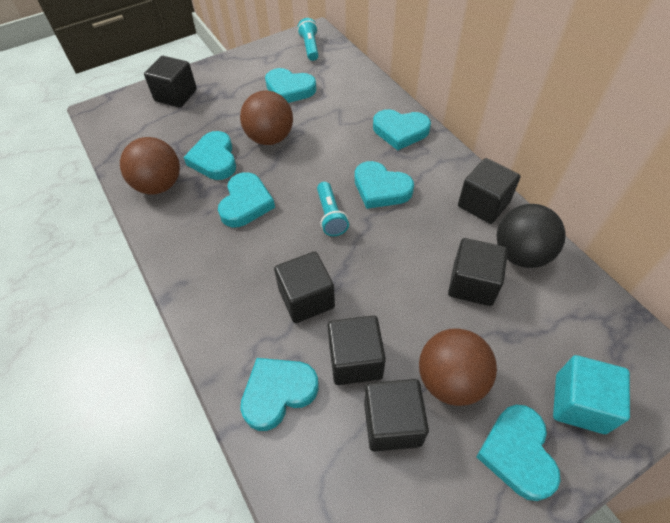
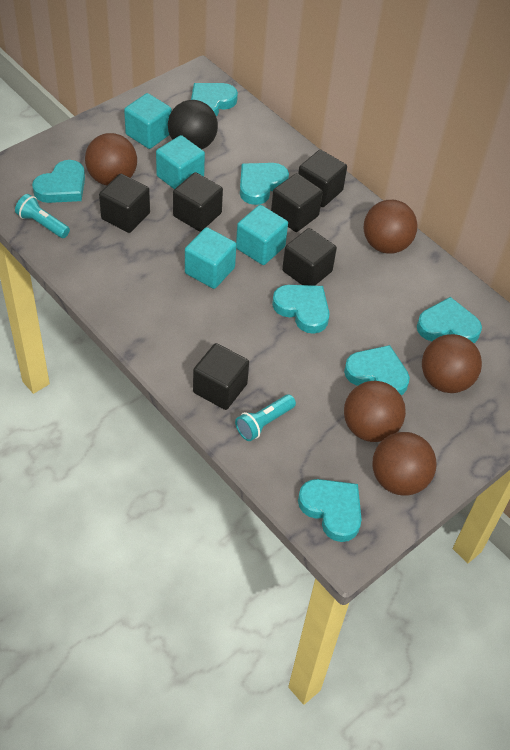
brown ball: 3 -> 5
turquoise cube: 1 -> 4

